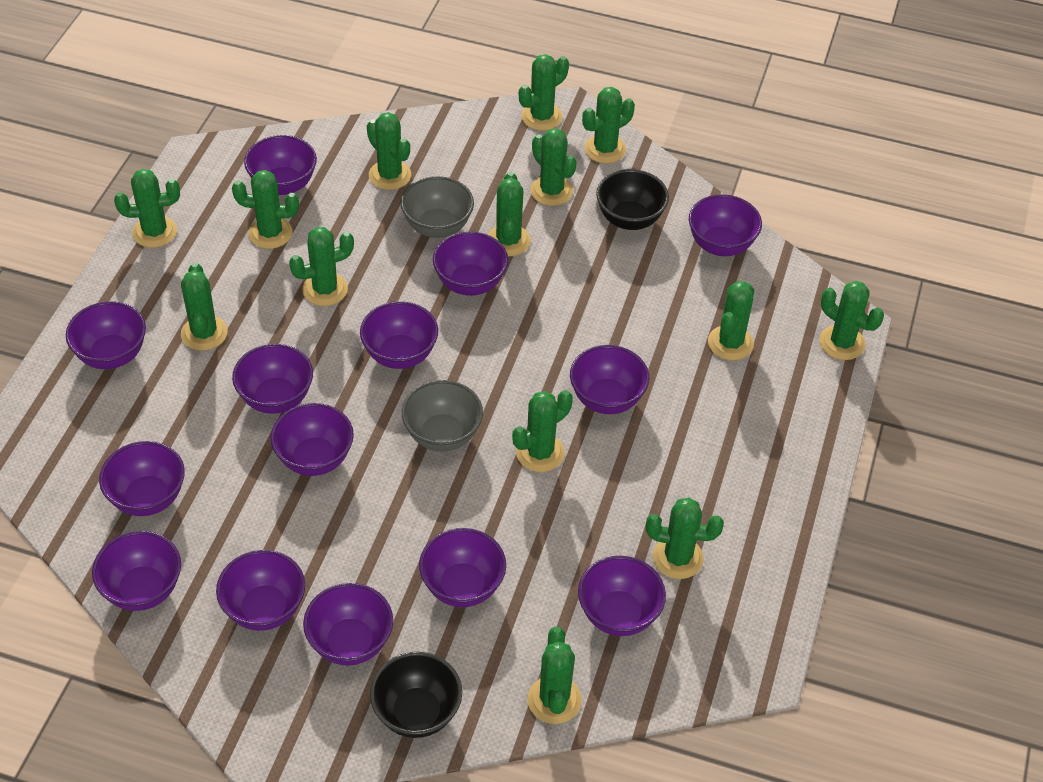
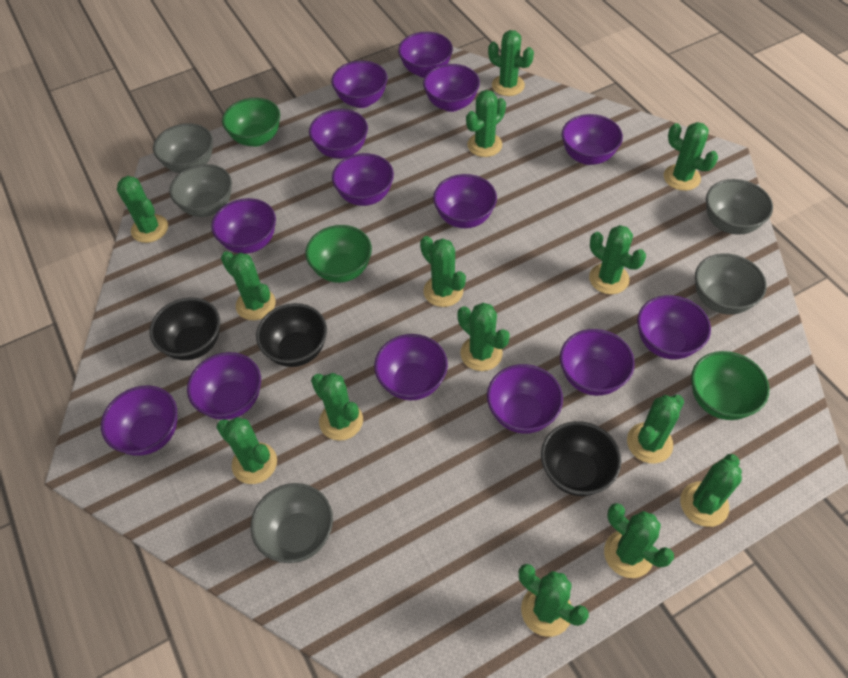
black bowl: 2 -> 3
green bowl: 0 -> 3
grey bowl: 2 -> 5

